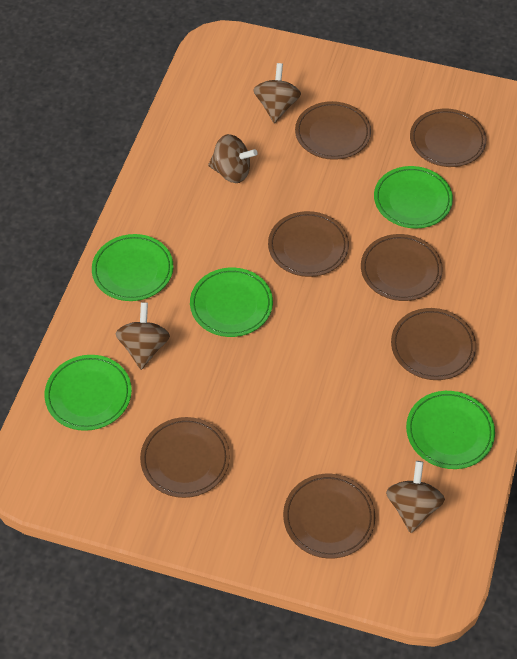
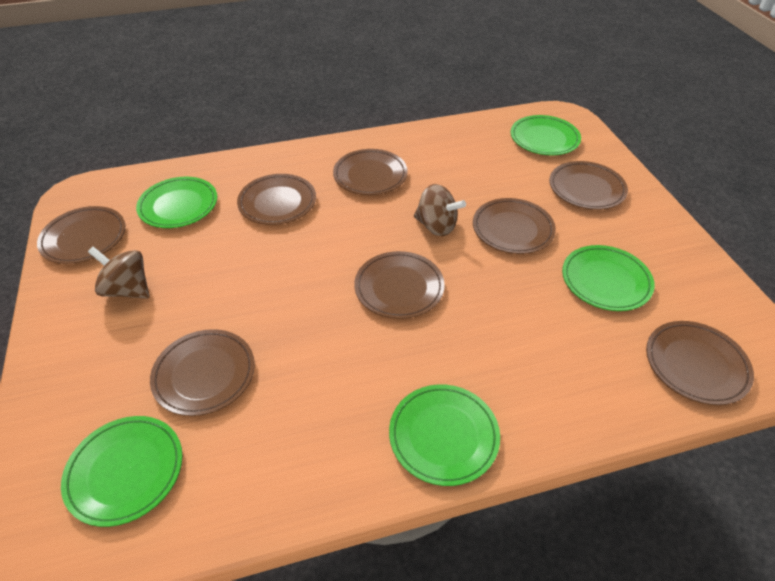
brown plate: 7 -> 8
brown spinning top: 4 -> 2

